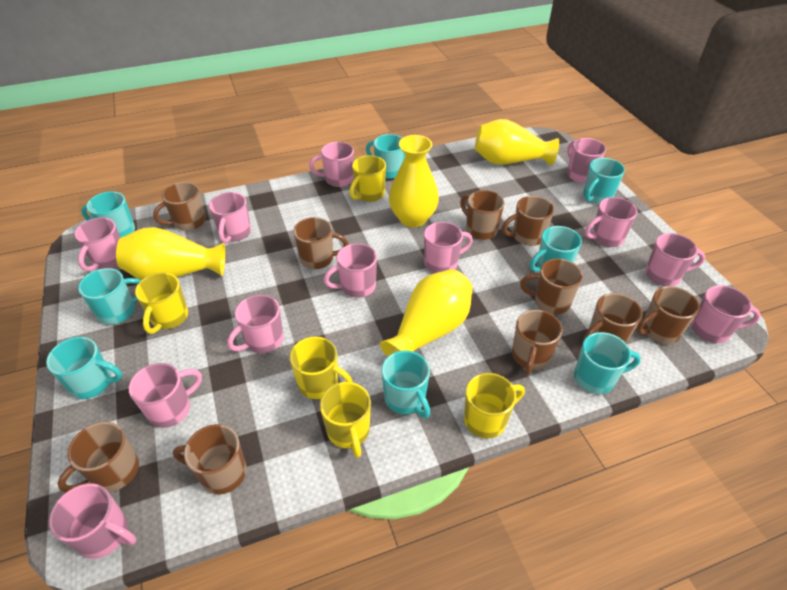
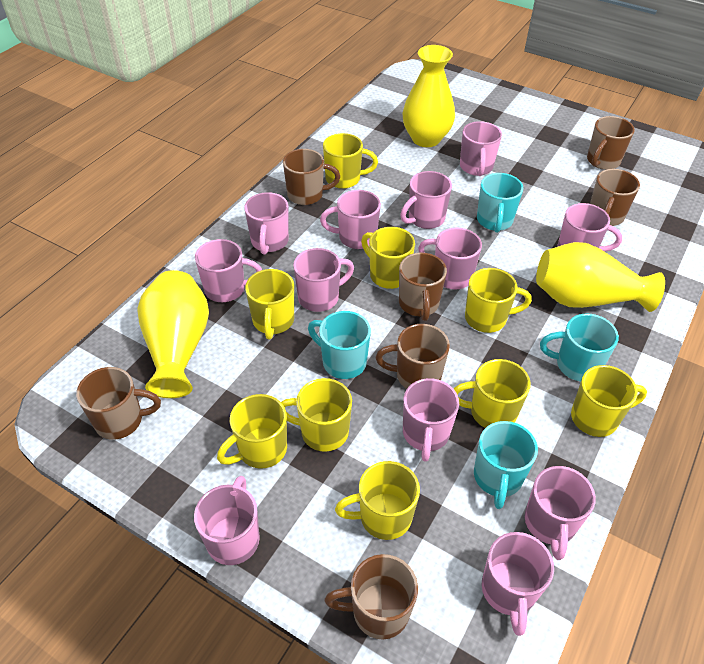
brown mug: 10 -> 7
turquoise mug: 8 -> 4
yellow mug: 5 -> 9
yellow vase: 4 -> 3

